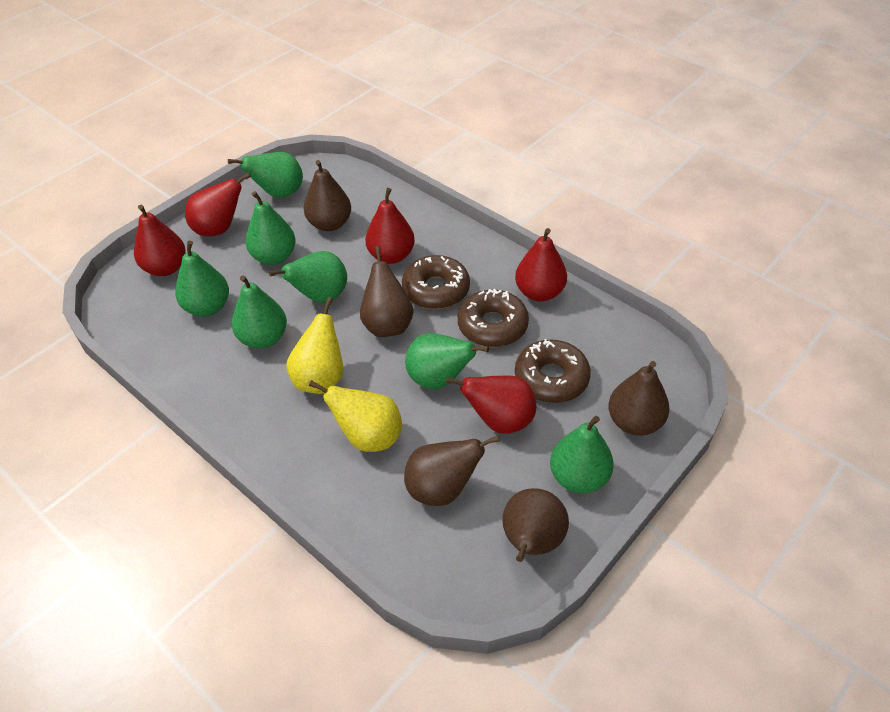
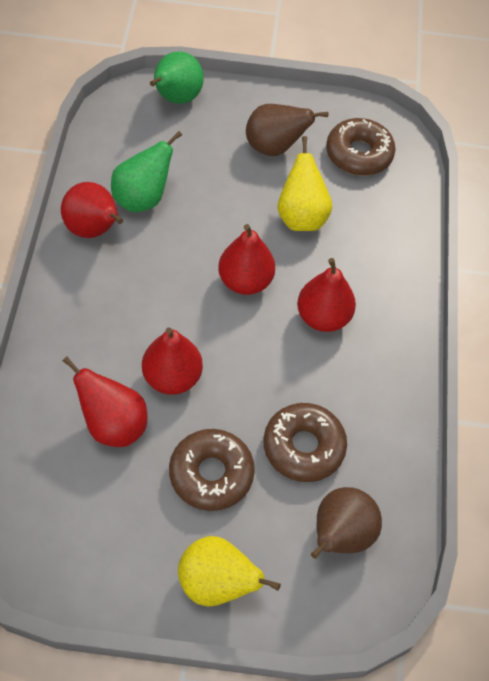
brown pear: 5 -> 2
green pear: 7 -> 2

